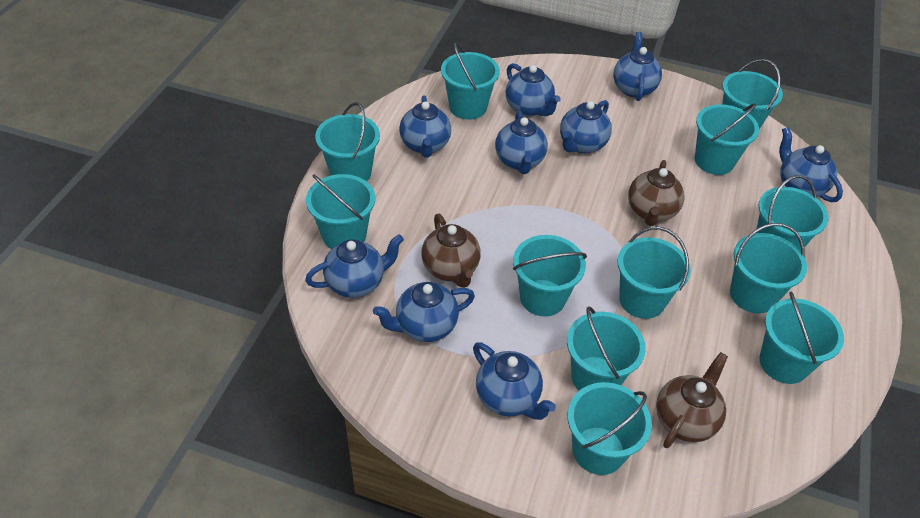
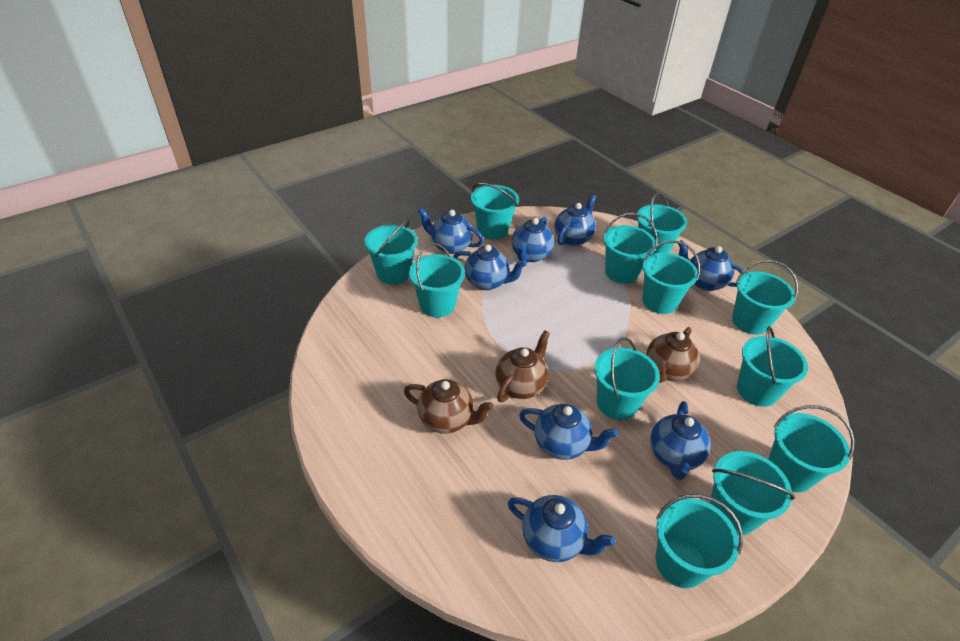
blue teapot: 9 -> 8

